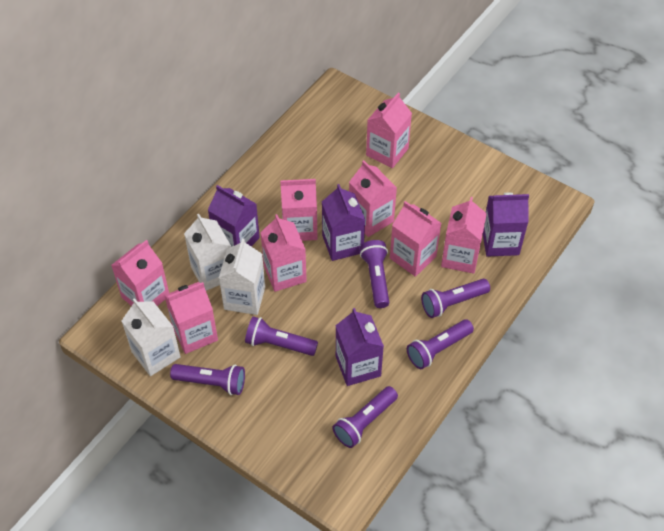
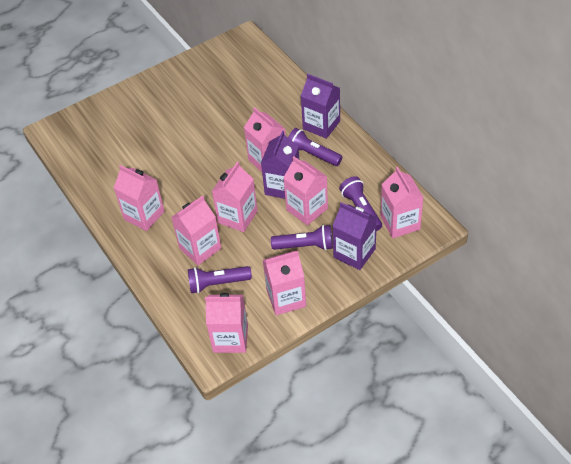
purple carton: 4 -> 3
purple flashlight: 6 -> 4
white carton: 3 -> 0

